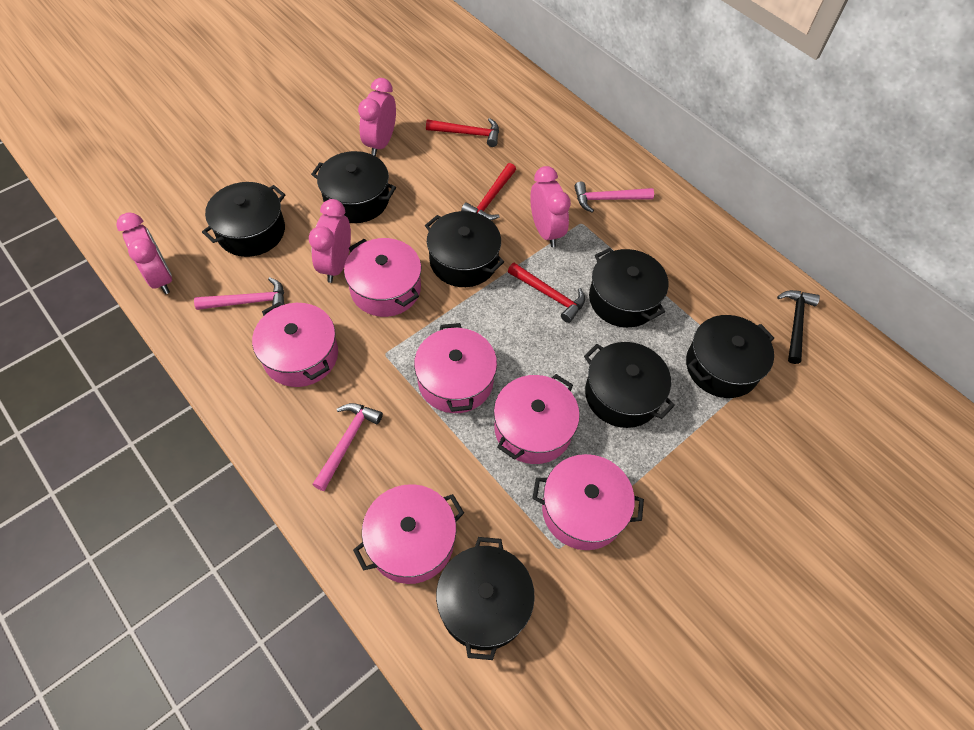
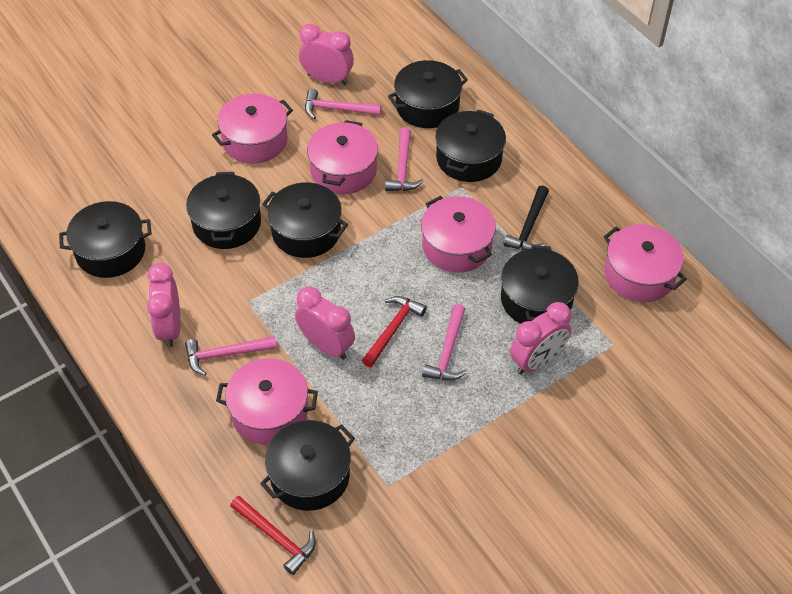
pink hammer: 3 -> 4
pink pot: 6 -> 5
red hammer: 3 -> 2

